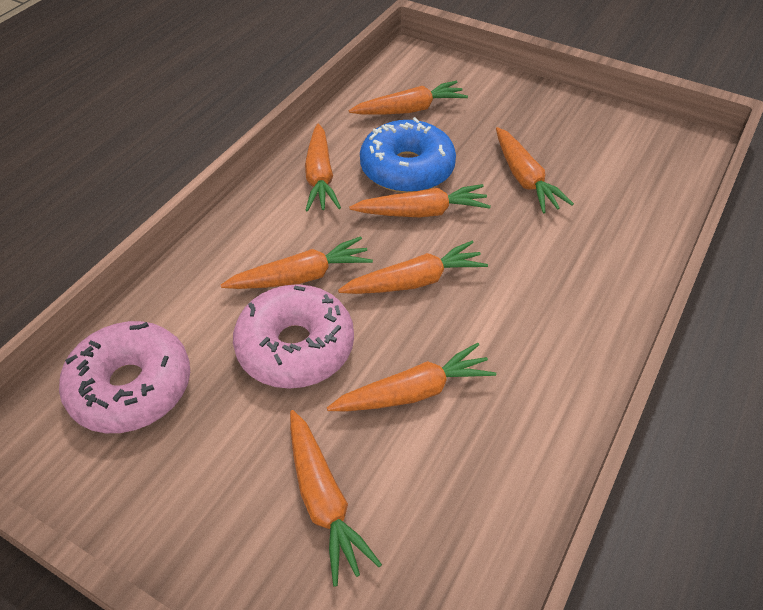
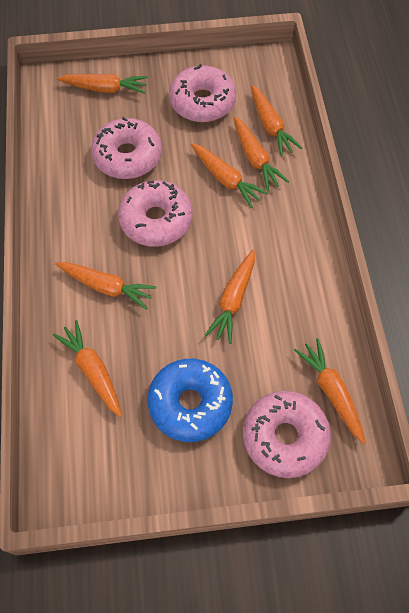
pink donut: 2 -> 4

